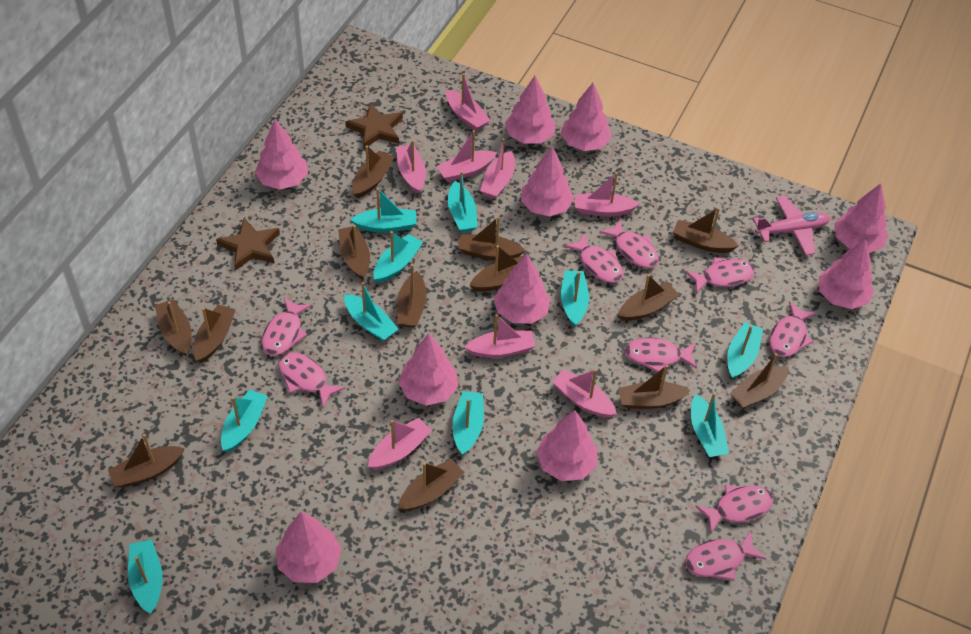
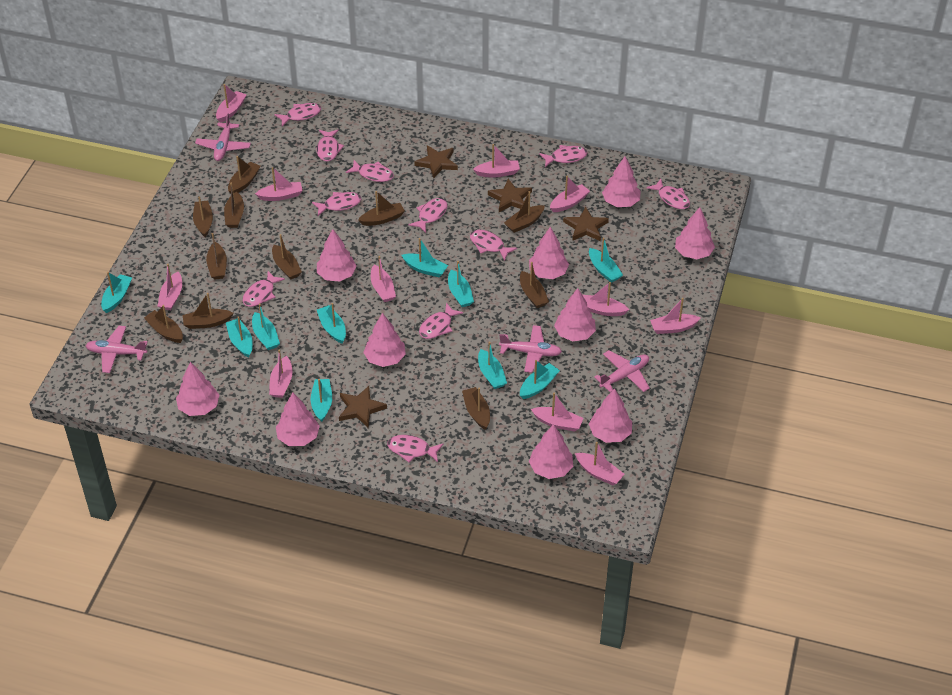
brown boat: 13 -> 11
brown star: 2 -> 4
pink boat: 8 -> 11
pink fish: 9 -> 11
pink plane: 1 -> 4

